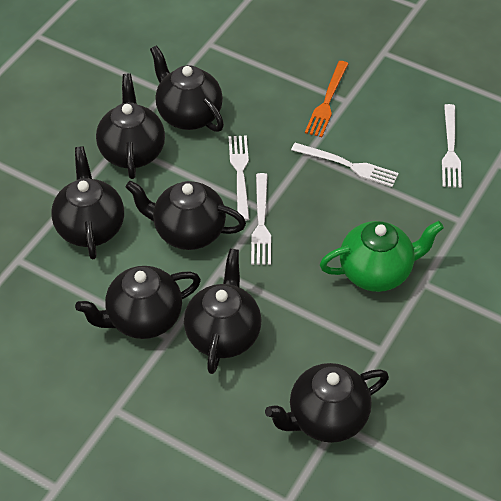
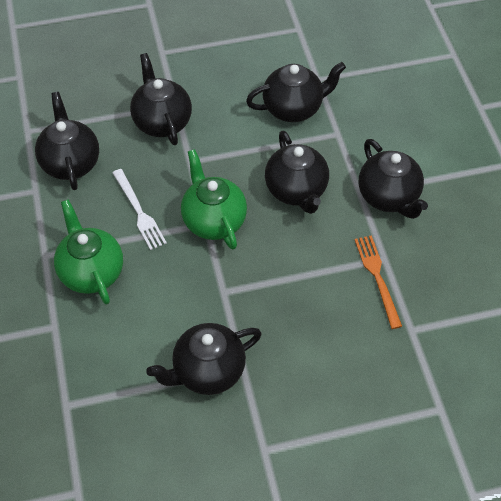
black teapot: 7 -> 6
green teapot: 1 -> 2
white fork: 4 -> 1

